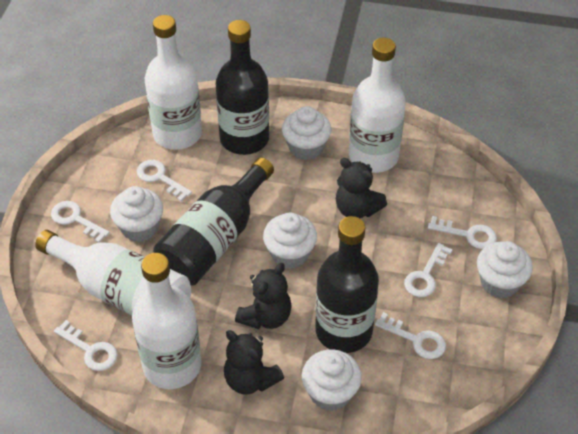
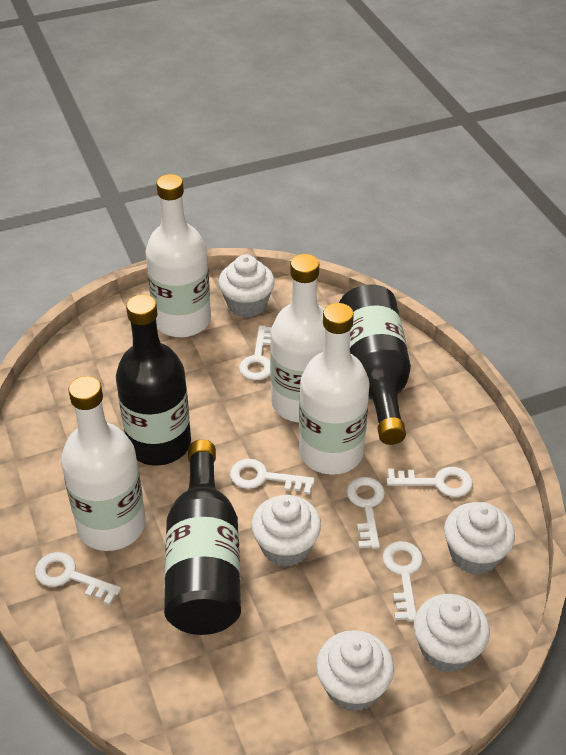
black teddy bear: 3 -> 0

